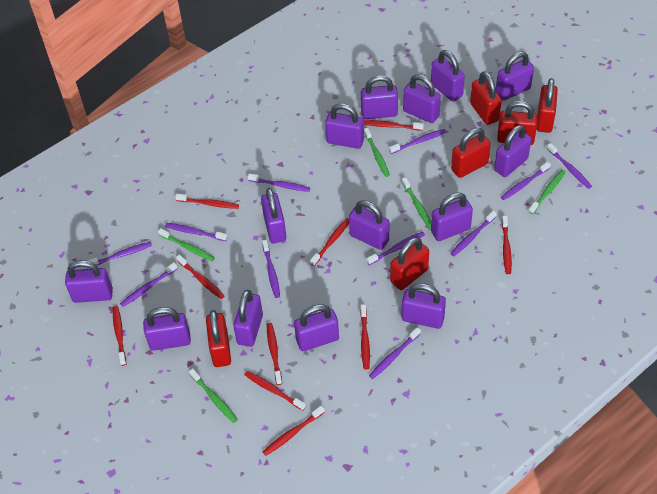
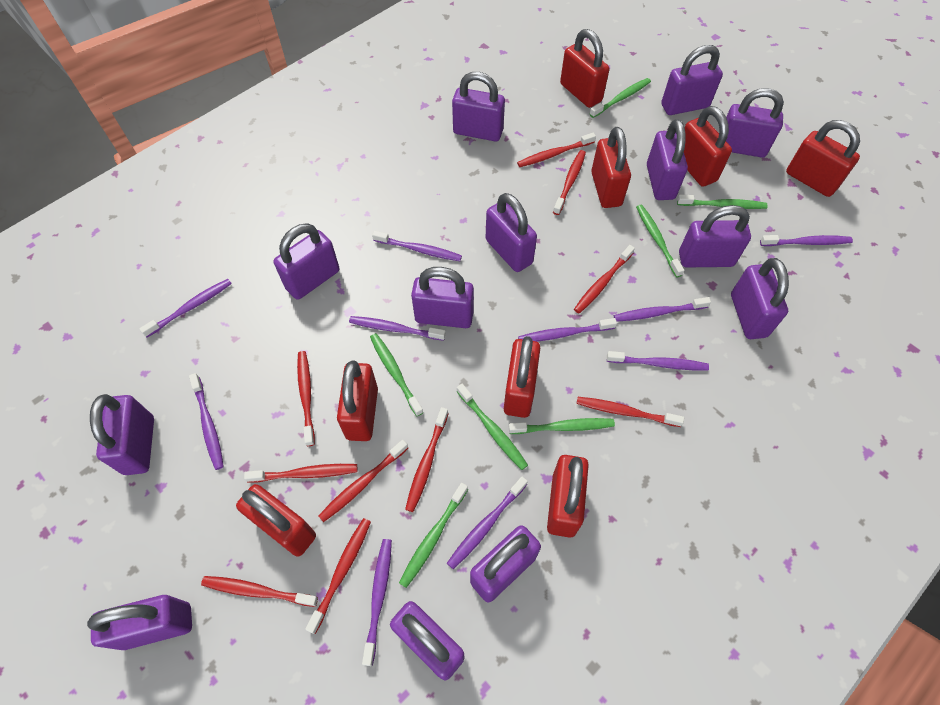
green toothbrush: 5 -> 7
purple padlock: 14 -> 13
purple toothbrush: 11 -> 10
red padlock: 6 -> 8

